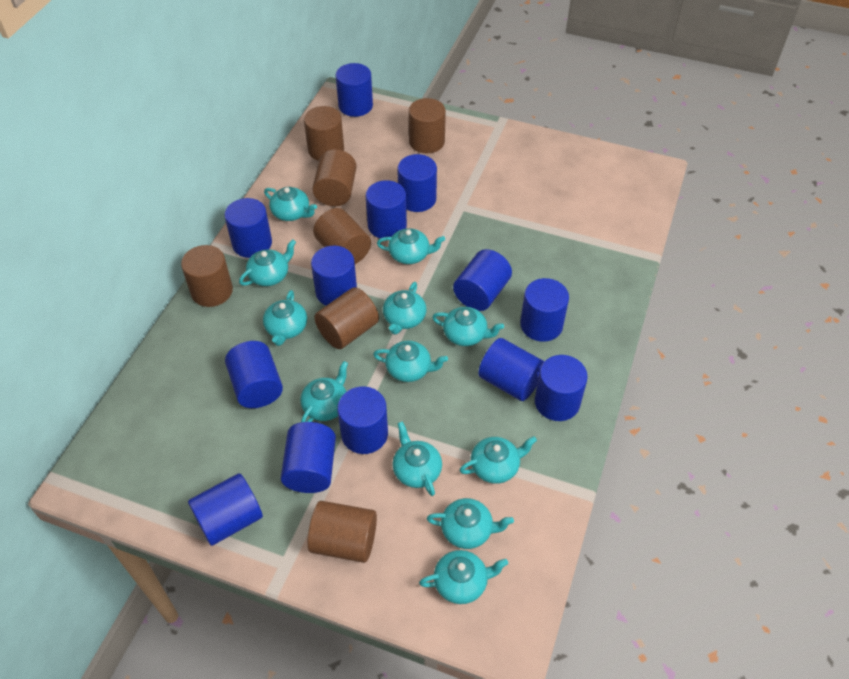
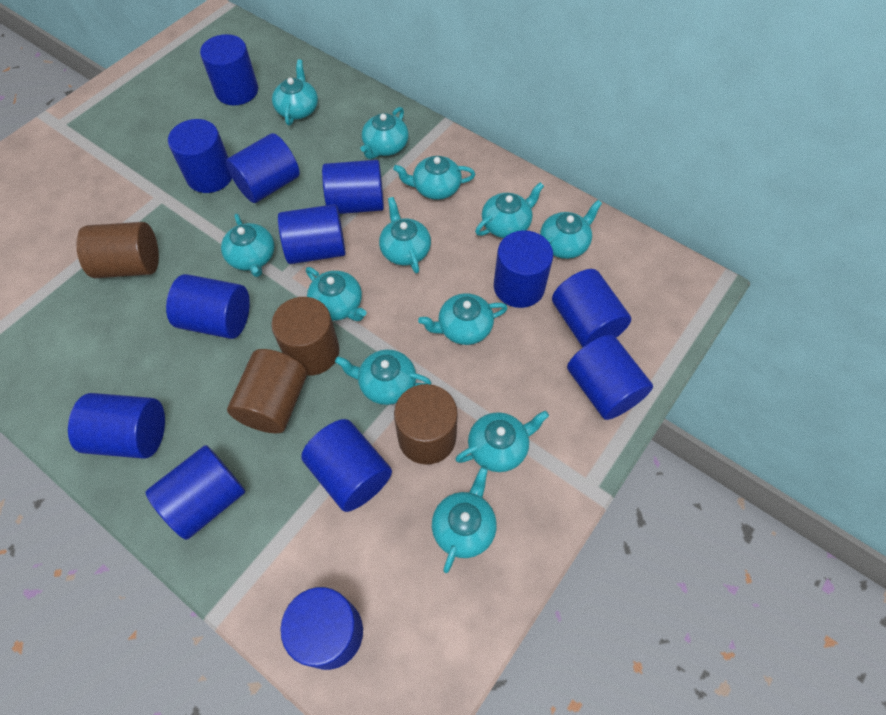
brown cylinder: 7 -> 4

